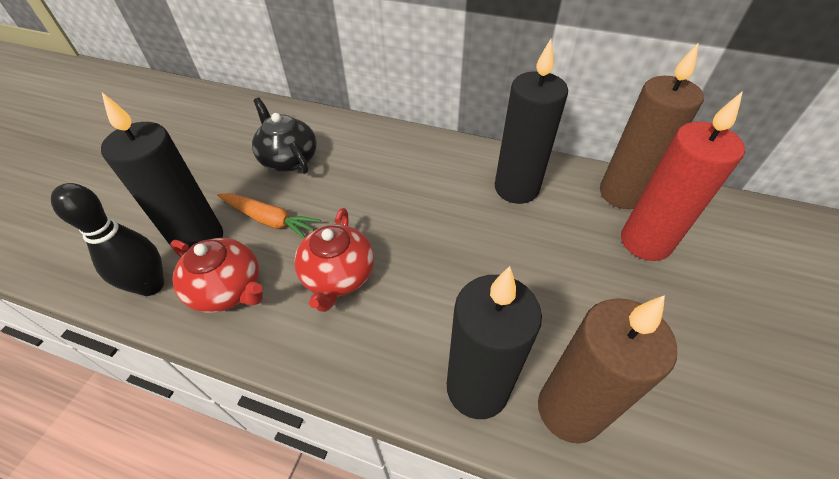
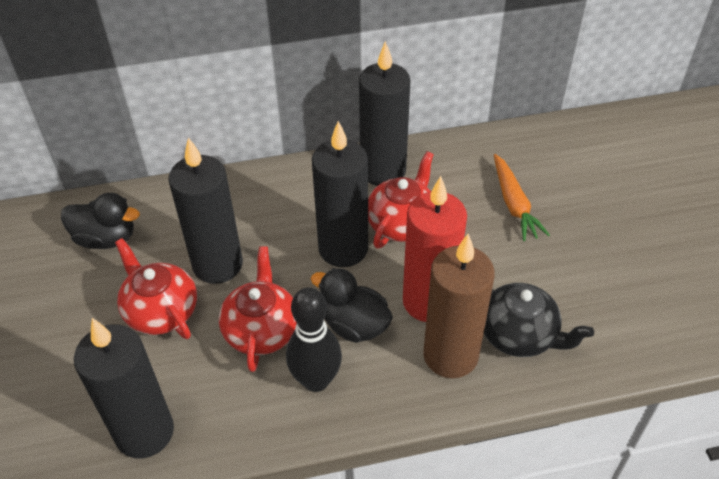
black candle: 3 -> 4
black duck: 0 -> 2
brown candle: 2 -> 1
red teapot: 2 -> 3

